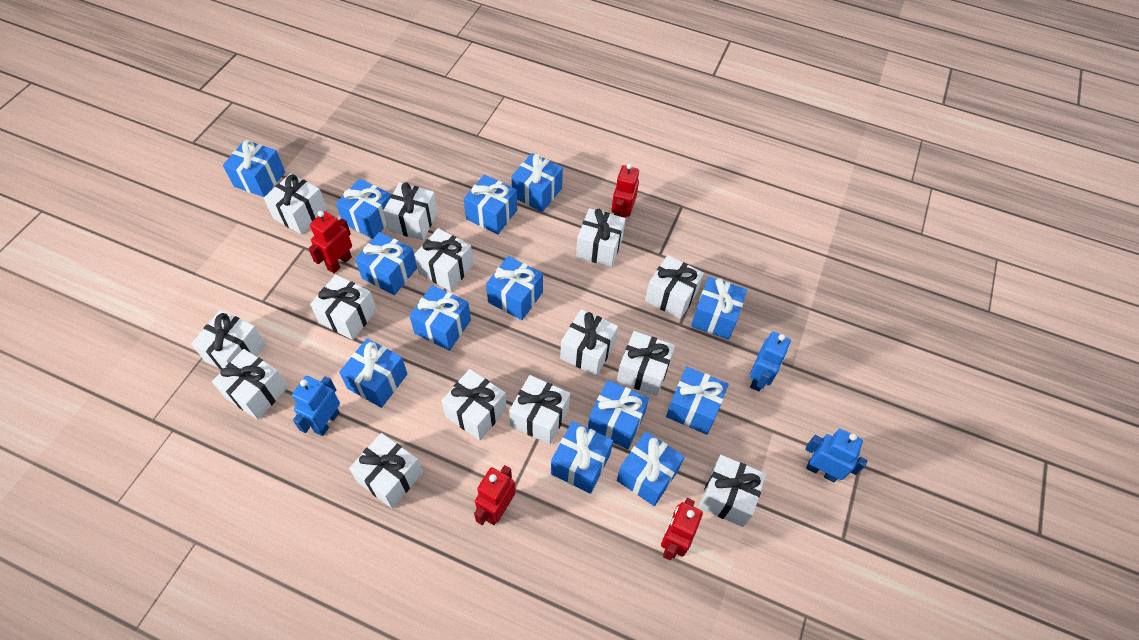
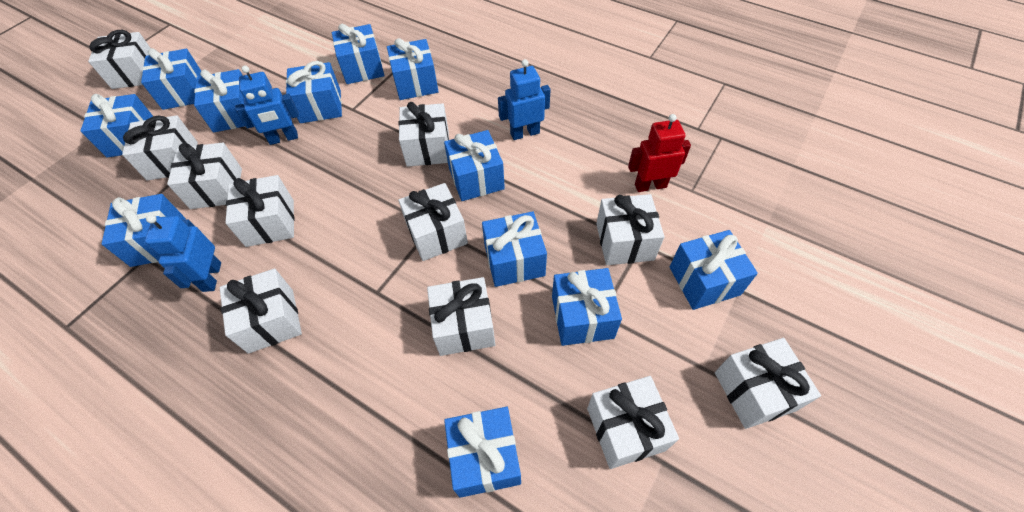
blue gift: 13 -> 12
red robot: 4 -> 1
white gift: 14 -> 11

